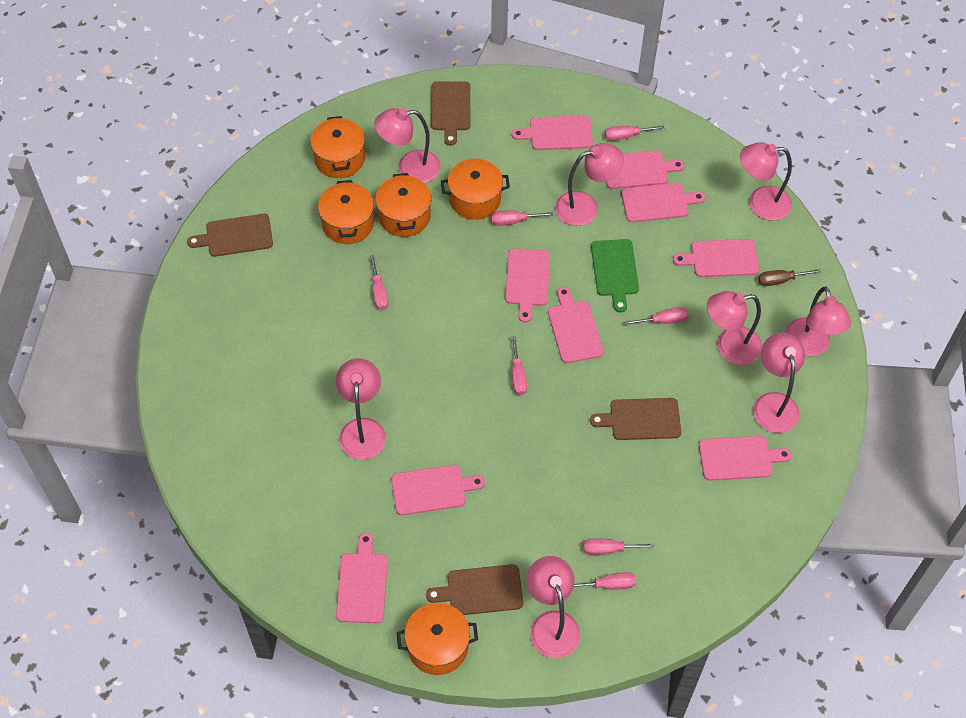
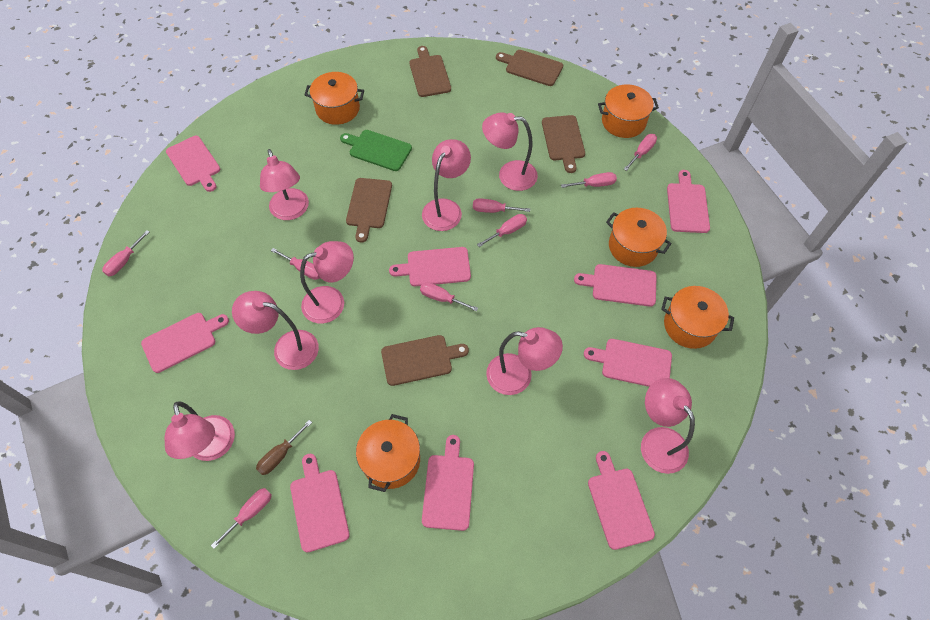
brown cutting board: 4 -> 5
pink screwdriver: 7 -> 8

